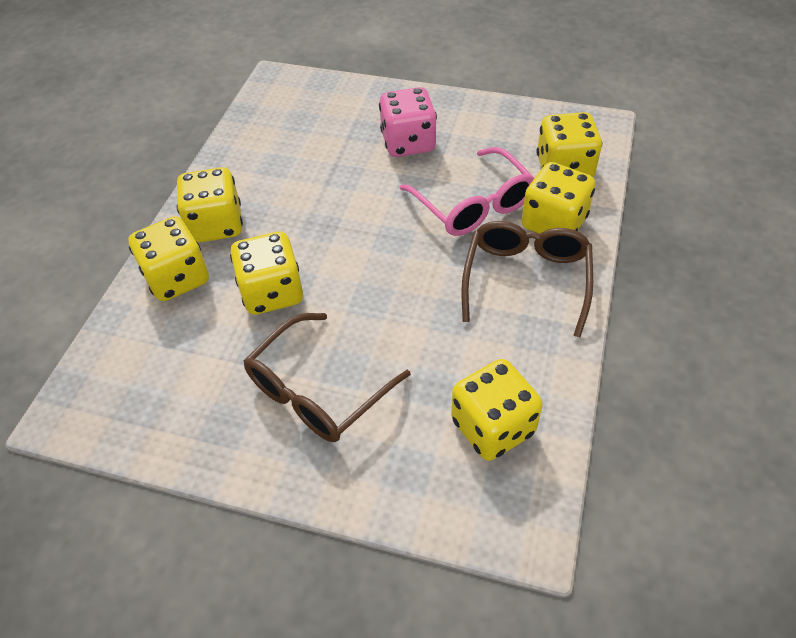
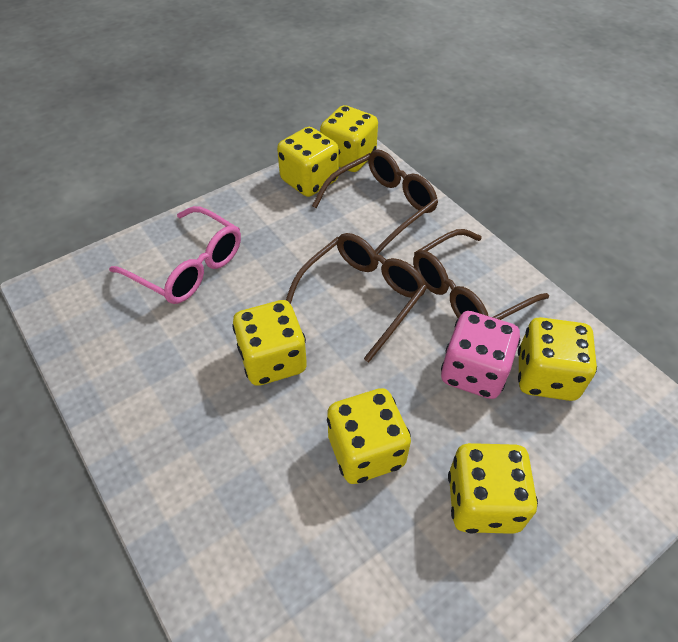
brown glasses: 2 -> 3

